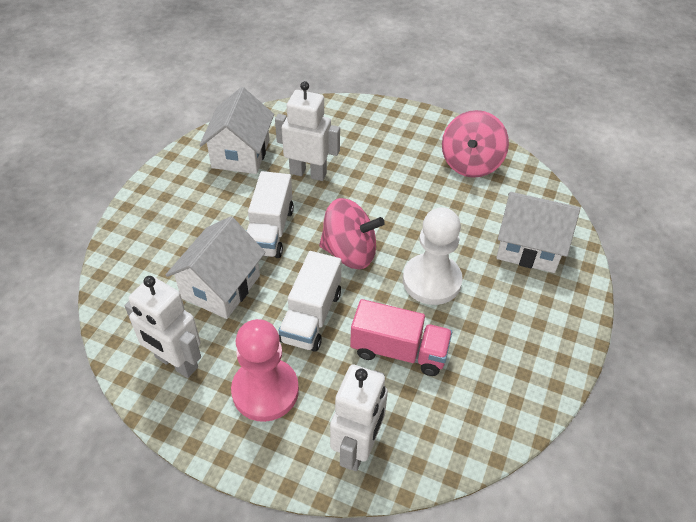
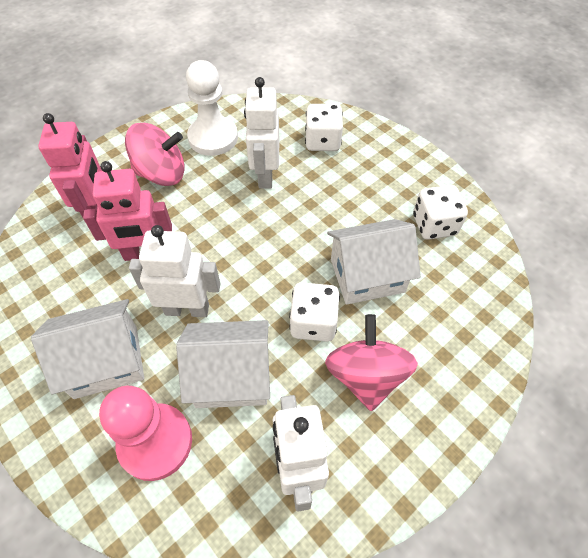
pink robot: 0 -> 2
pink truck: 1 -> 0
white dice: 0 -> 3
white truck: 2 -> 0

